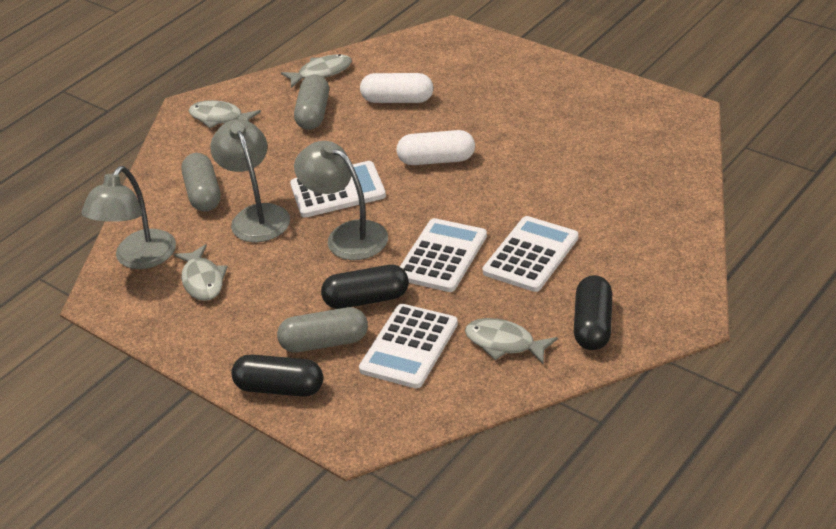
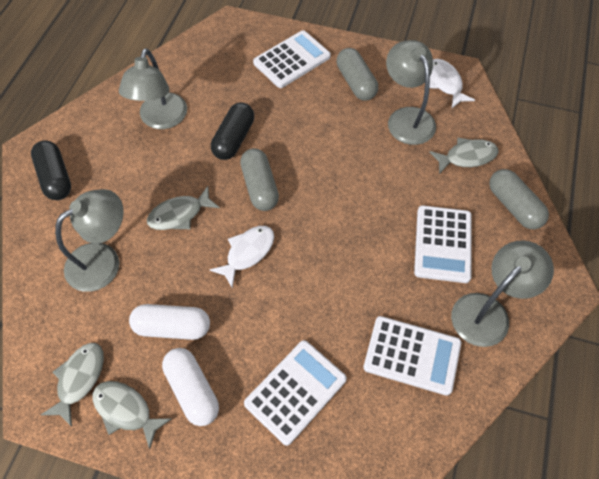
black capsule: 3 -> 2
grey lamp: 3 -> 4
white fish: 0 -> 2

